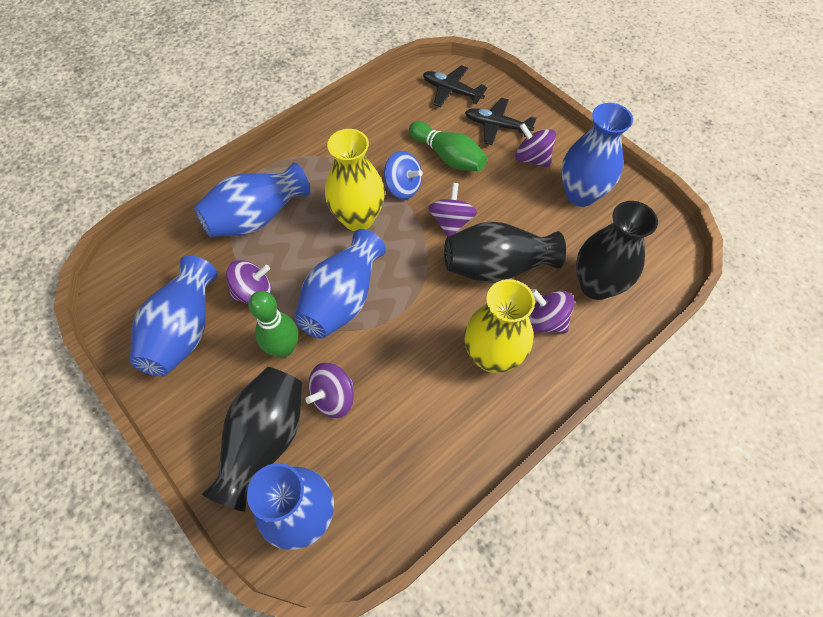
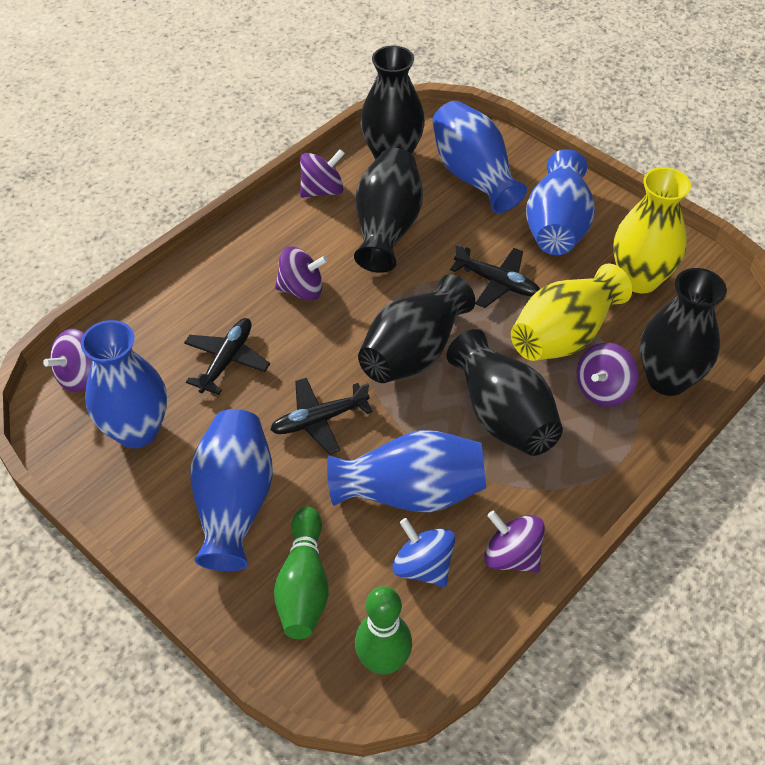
black plane: 2 -> 3
black vase: 3 -> 5

